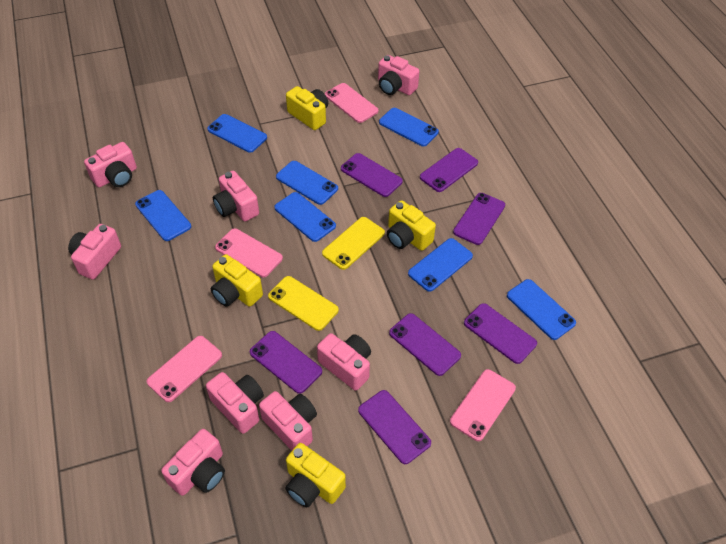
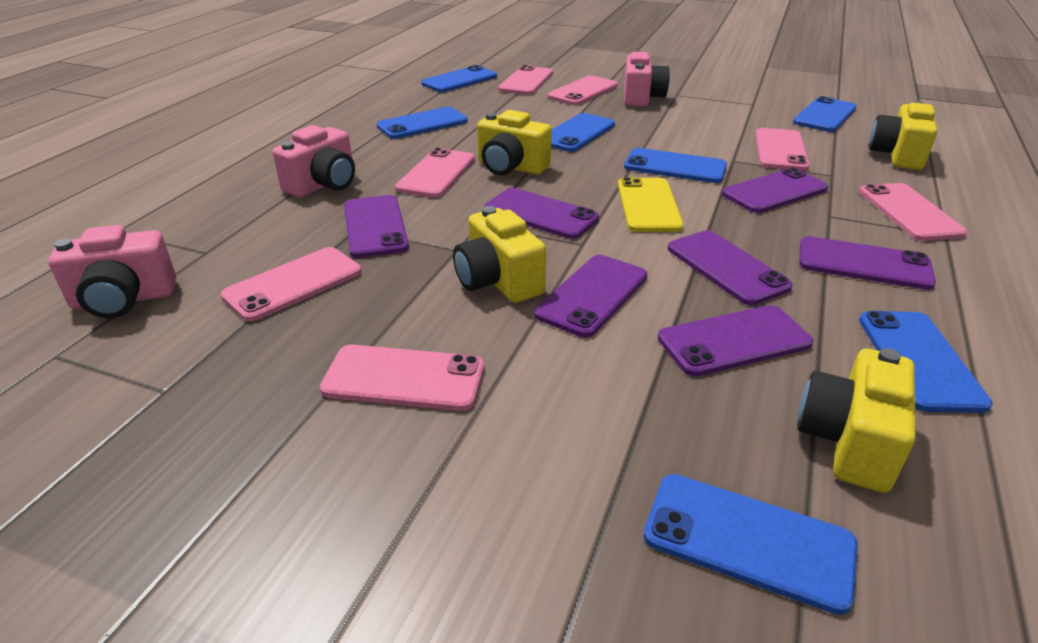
pink camera: 8 -> 3
pink phone: 4 -> 7
yellow phone: 2 -> 1

